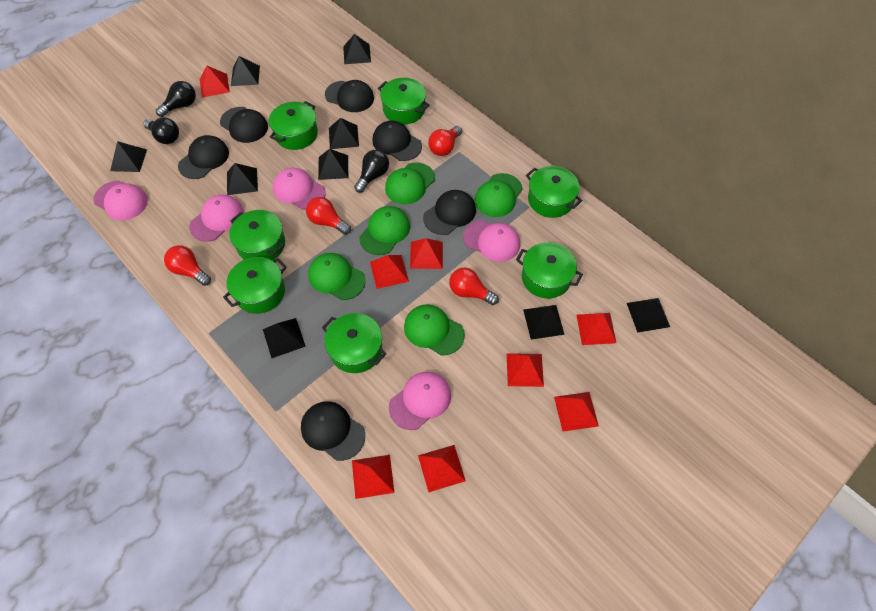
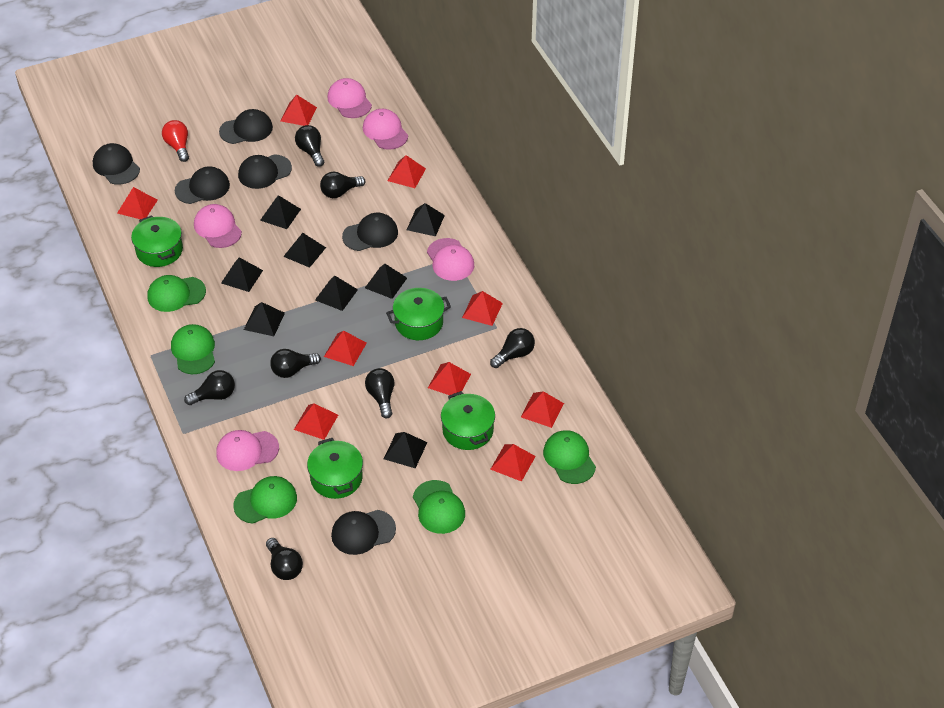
black light bulb: 3 -> 7
black pyramid: 9 -> 8
green pot: 7 -> 4
red light bulb: 4 -> 1
red pyramid: 8 -> 9

